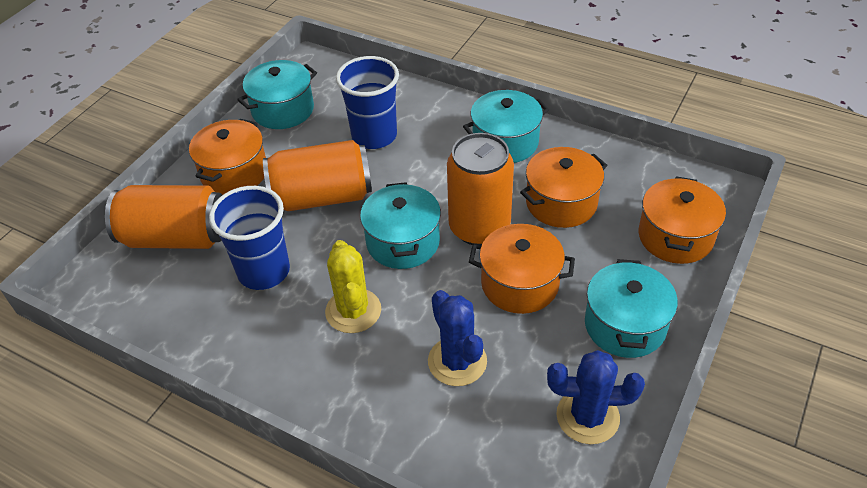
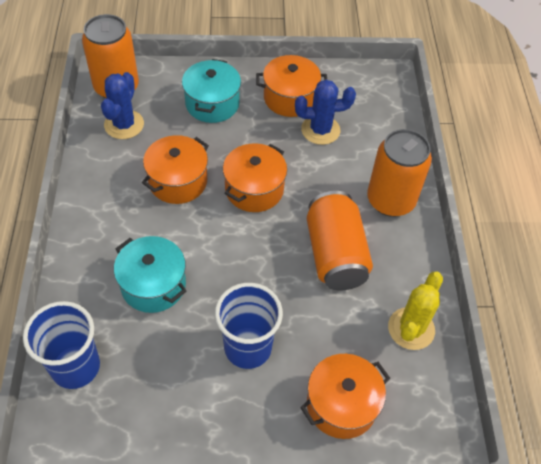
turquoise pot: 4 -> 2

